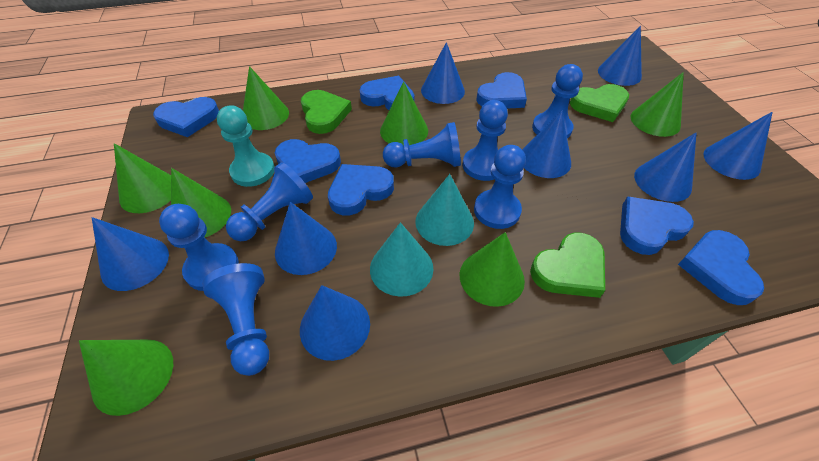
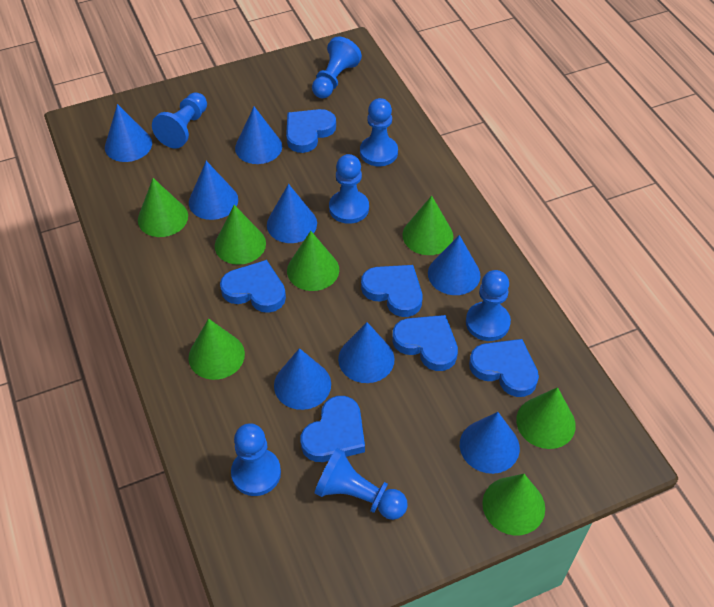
blue heart: 7 -> 6
green heart: 3 -> 0
turquoise cone: 2 -> 0
turquoise pawn: 1 -> 0

